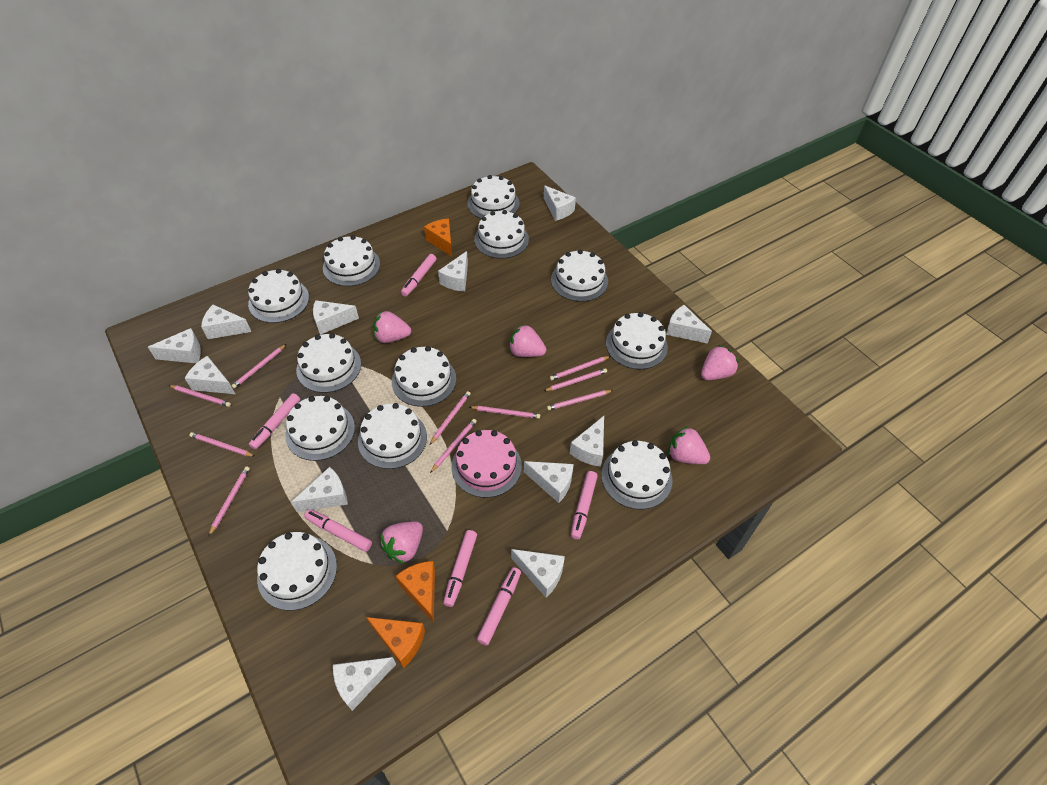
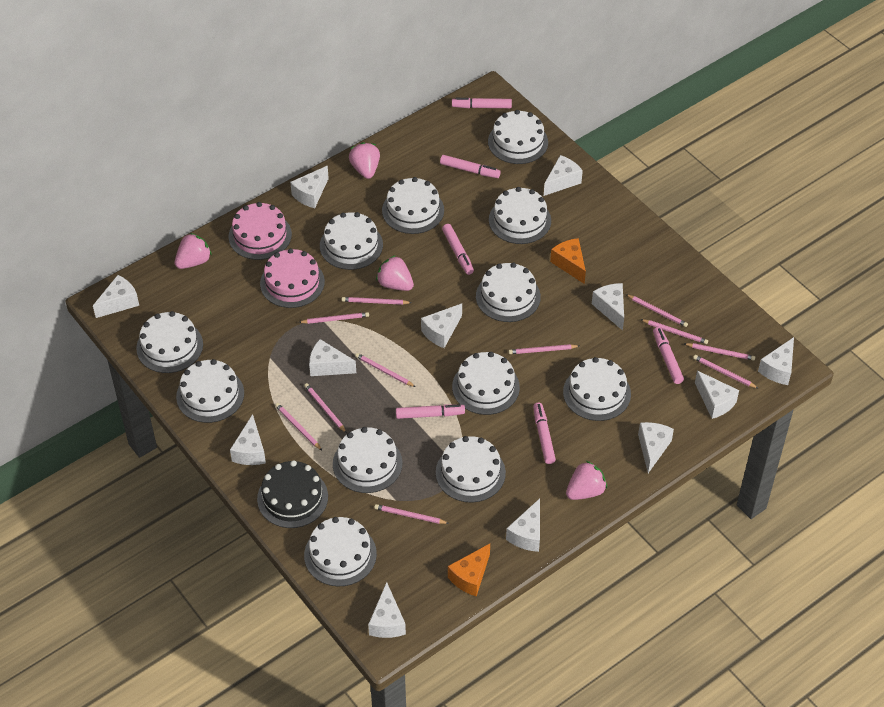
black cake: 0 -> 1
orange cheese: 3 -> 2
pink cake: 1 -> 2
pink pencil: 10 -> 11
pink strawberry: 5 -> 4

